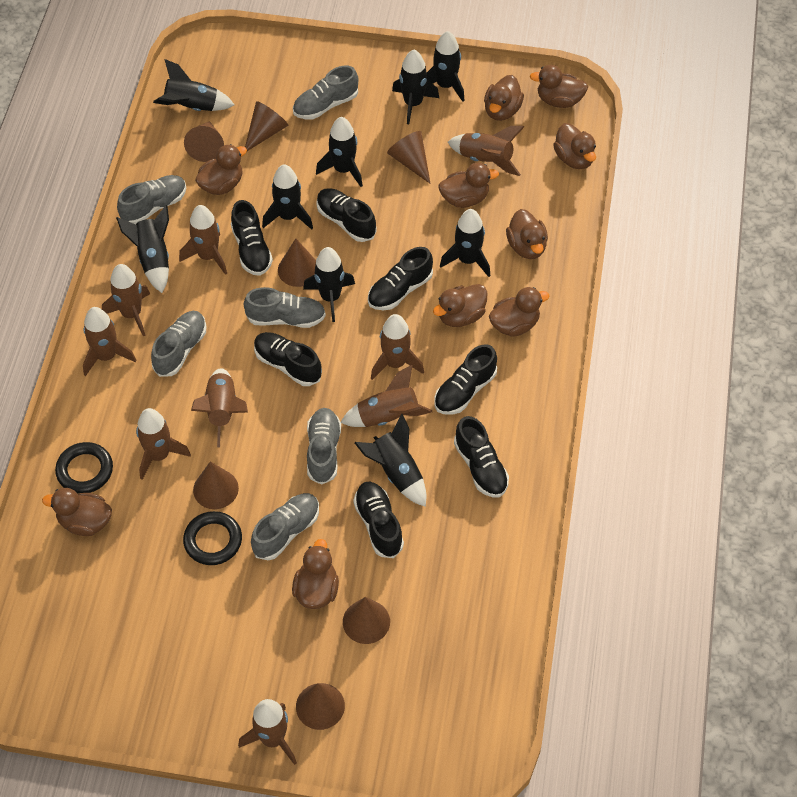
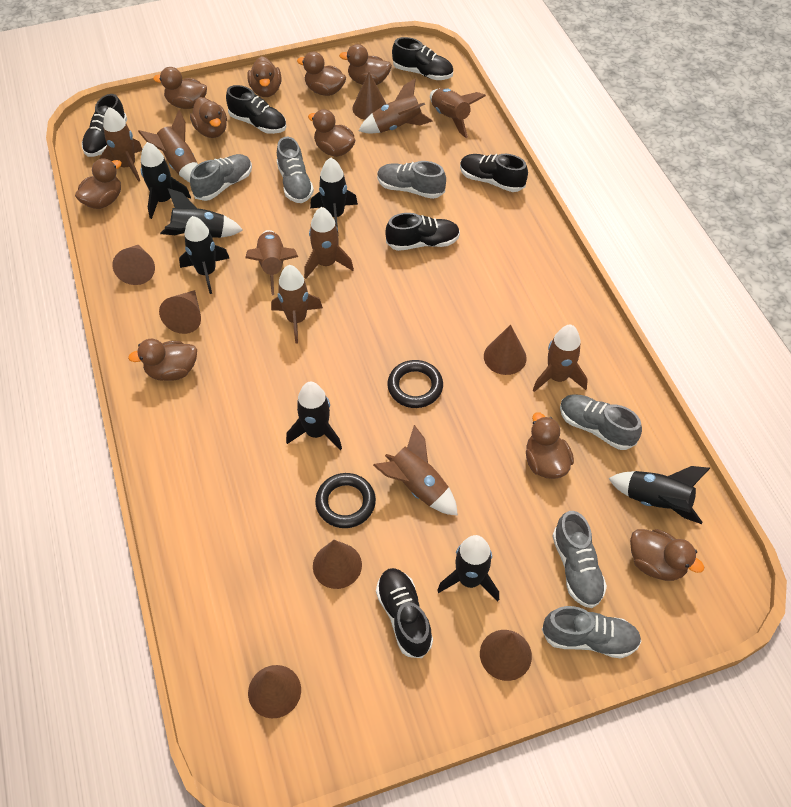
black rocket: 9 -> 7
black shoe: 7 -> 6

